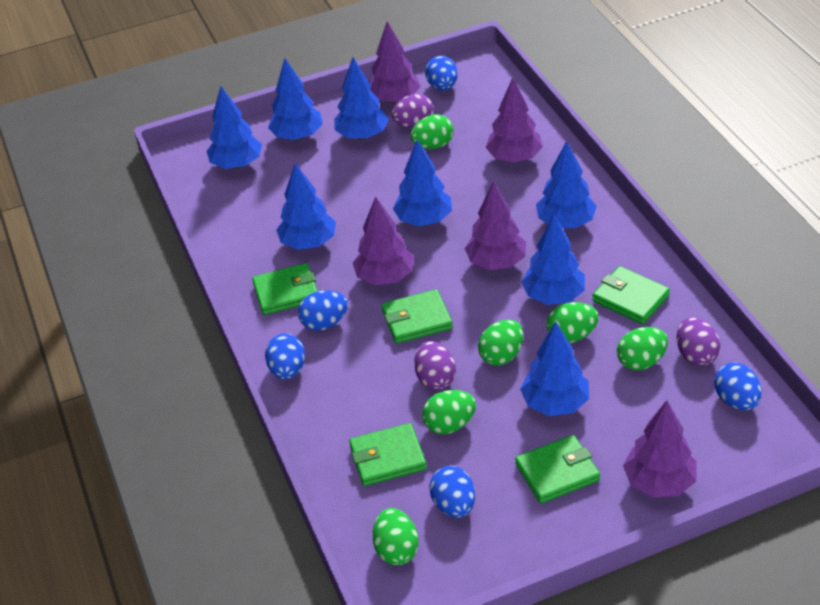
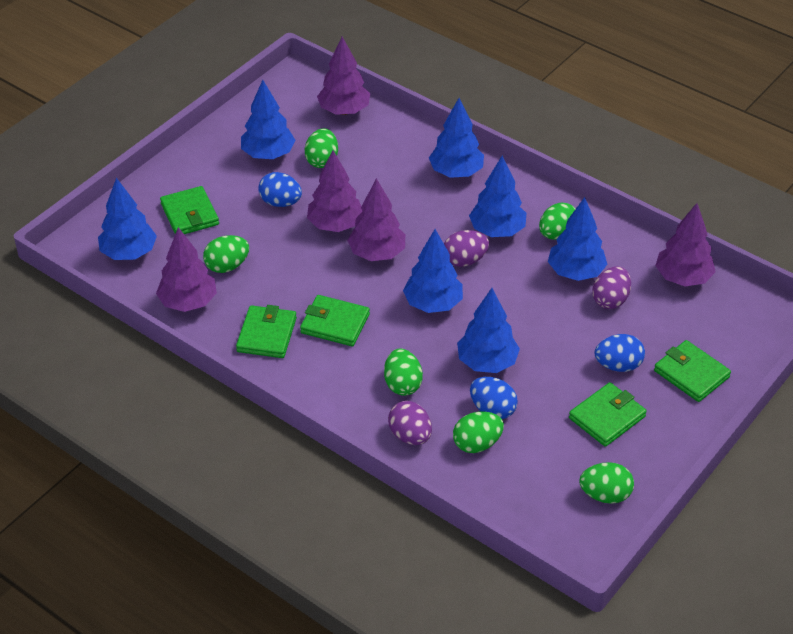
blue egg: 5 -> 3
blue tree: 8 -> 7

